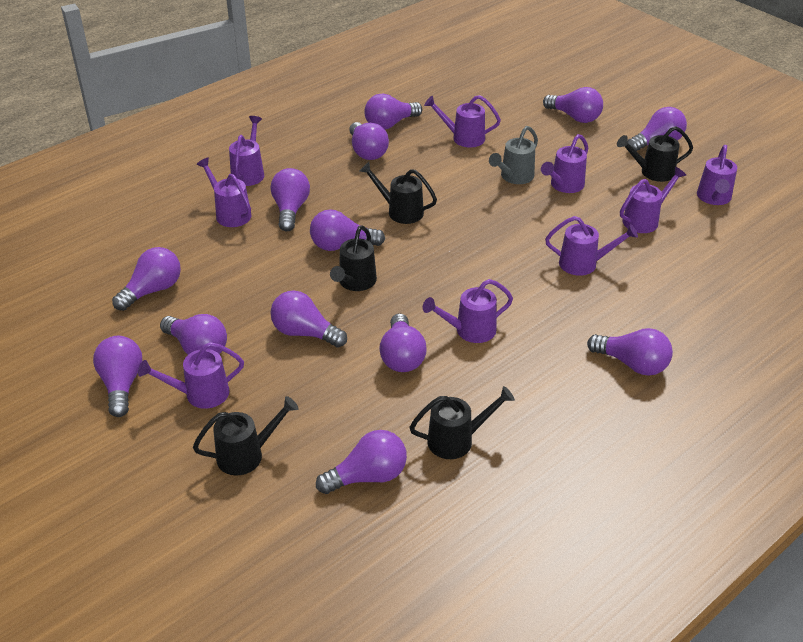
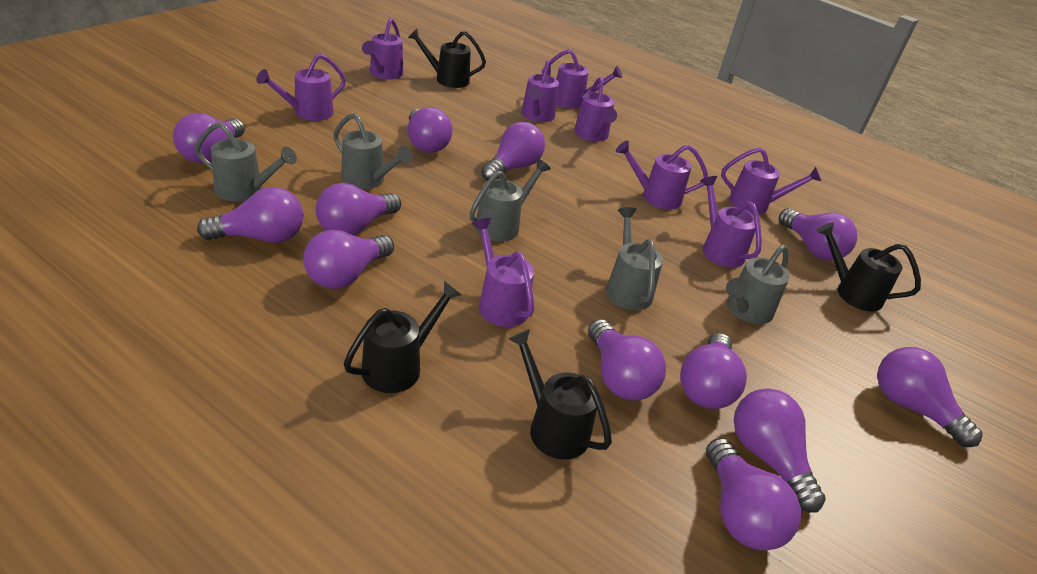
black watering can: 5 -> 4
grey watering can: 1 -> 5
purple light bulb: 13 -> 12

